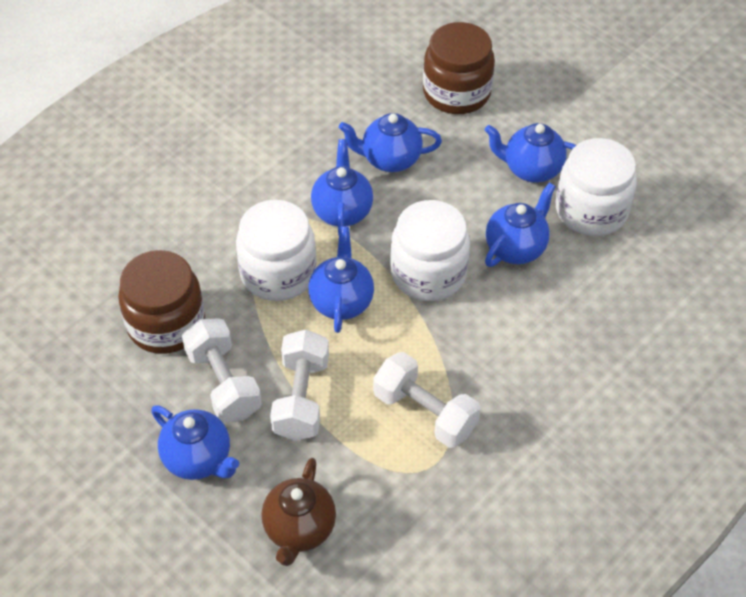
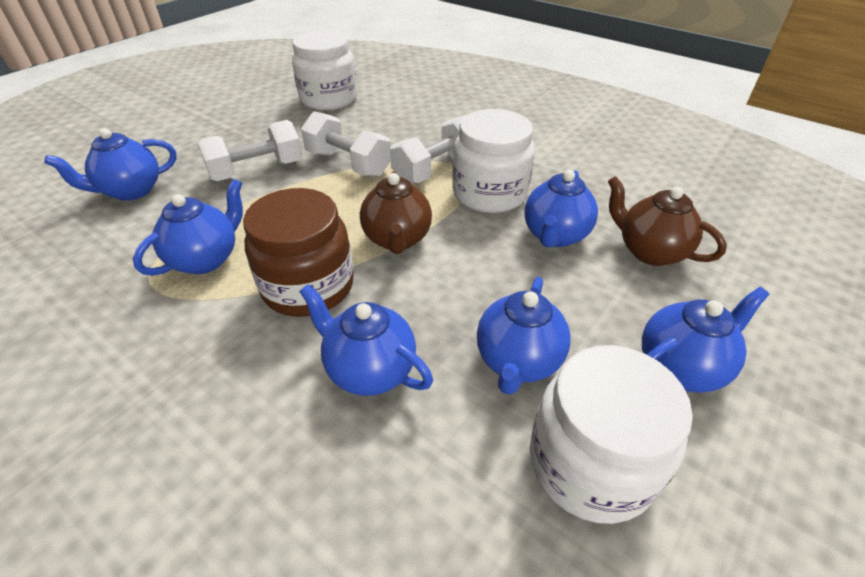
brown jar: 2 -> 1
brown teapot: 1 -> 2

